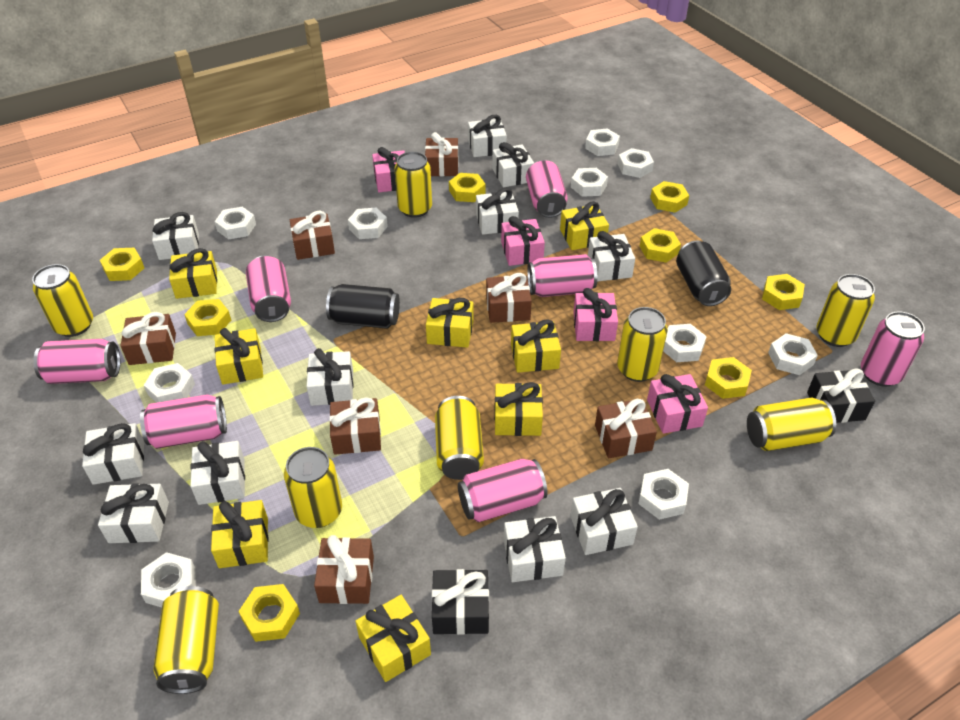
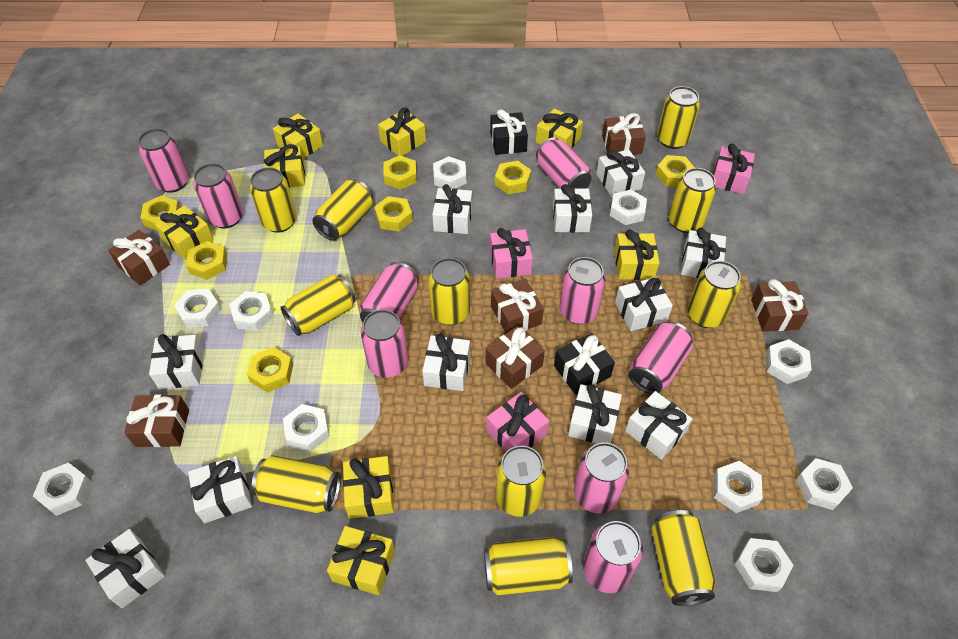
black can: 2 -> 0
brown gift: 7 -> 6
pink can: 7 -> 9
pink gift: 4 -> 3
yellow can: 8 -> 11
yellow nut: 8 -> 7

